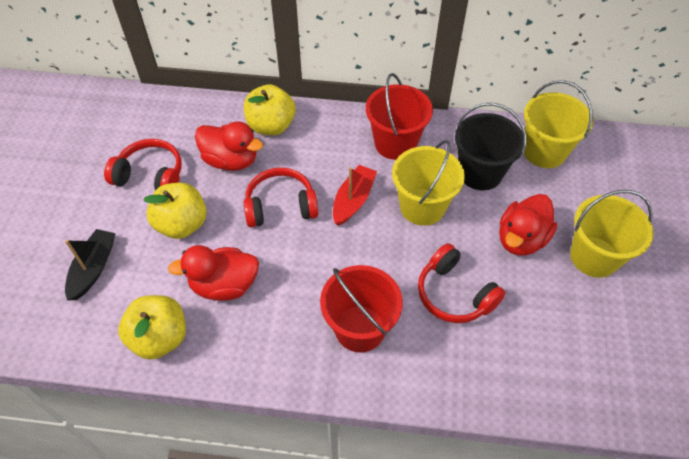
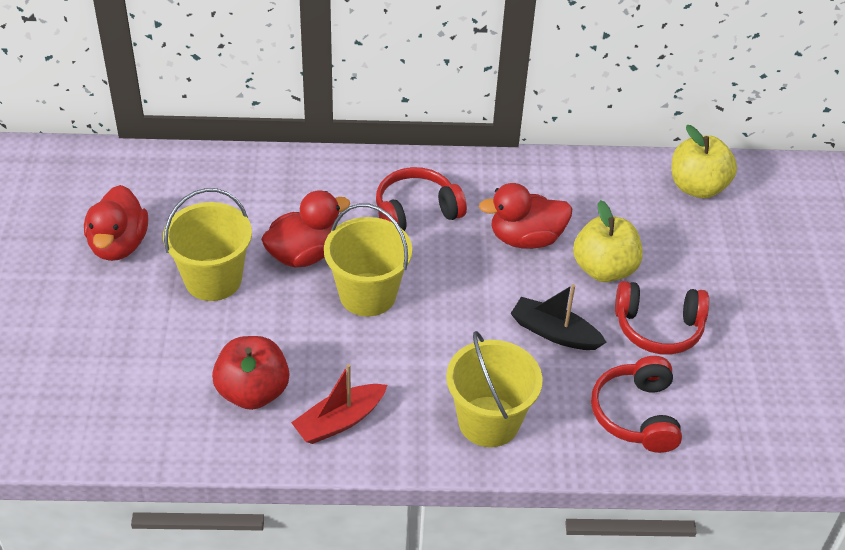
black bucket: 1 -> 0
red apple: 0 -> 1
red bucket: 2 -> 0
yellow apple: 3 -> 2

